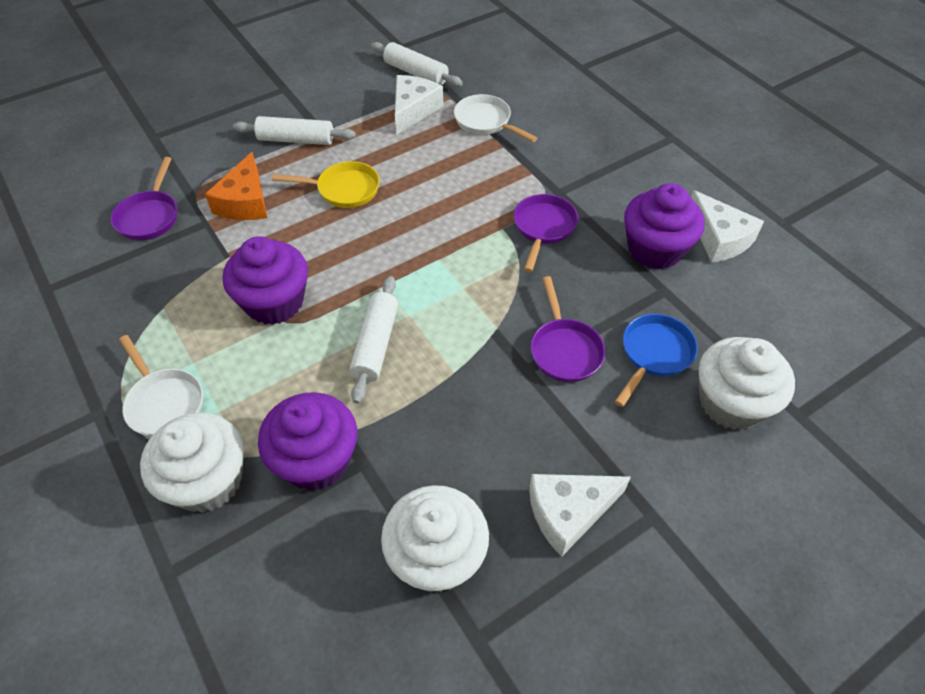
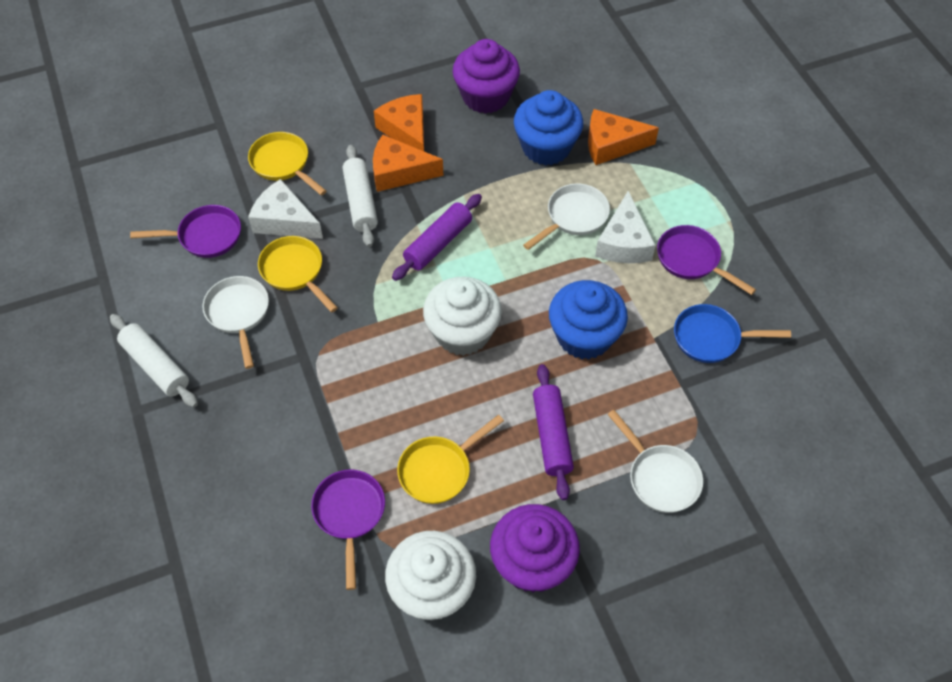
blue cupcake: 0 -> 2
orange cheese: 1 -> 3
purple cupcake: 3 -> 2
purple rolling pin: 0 -> 2
white cheese: 3 -> 2
white cupcake: 3 -> 2
white pan: 2 -> 3
white rolling pin: 3 -> 2
yellow pan: 1 -> 3

